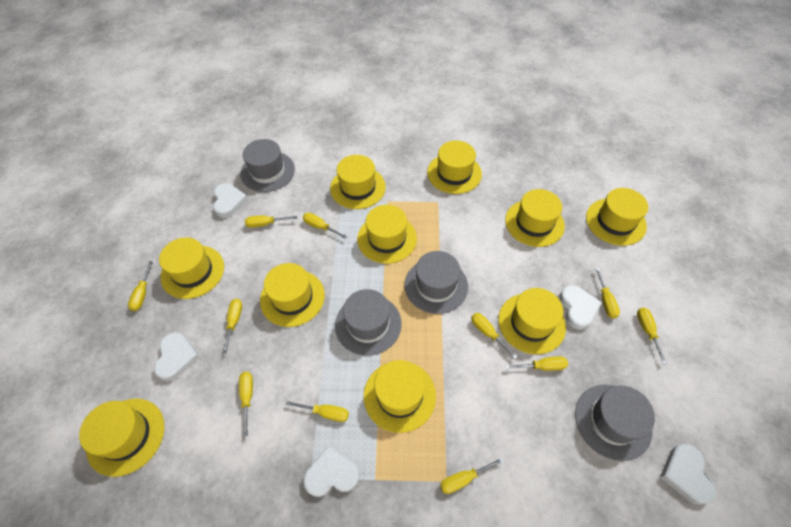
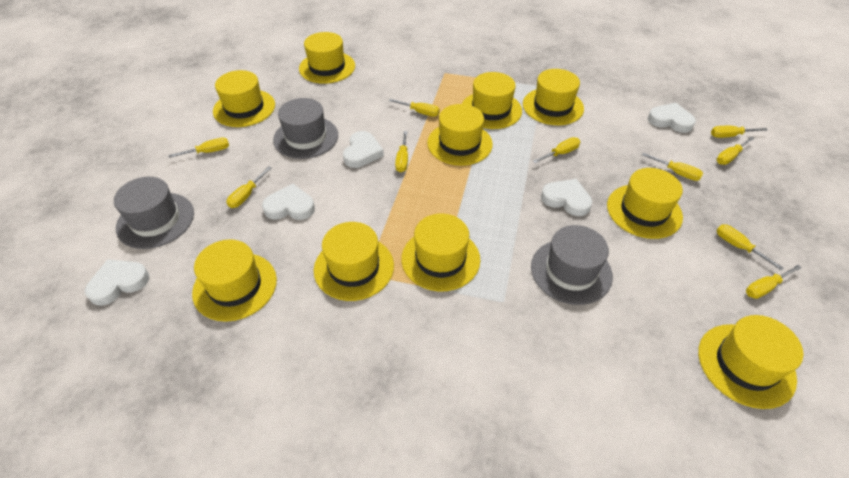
grey hat: 4 -> 3
yellow screwdriver: 11 -> 10

